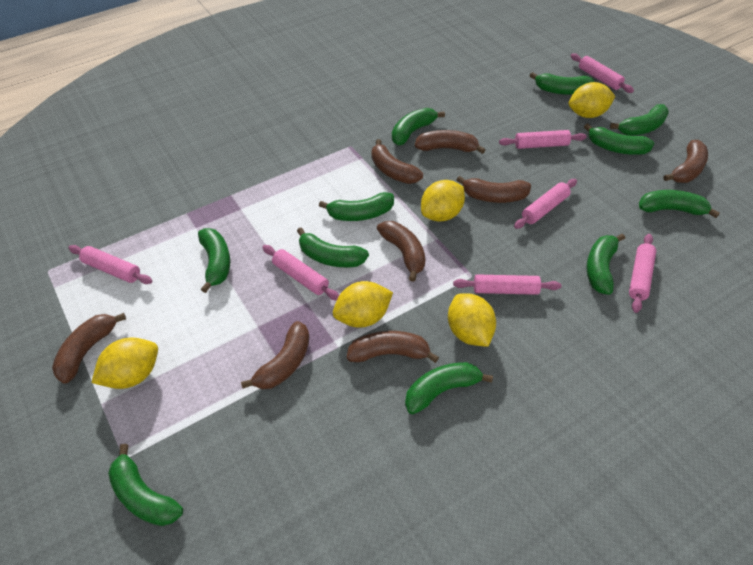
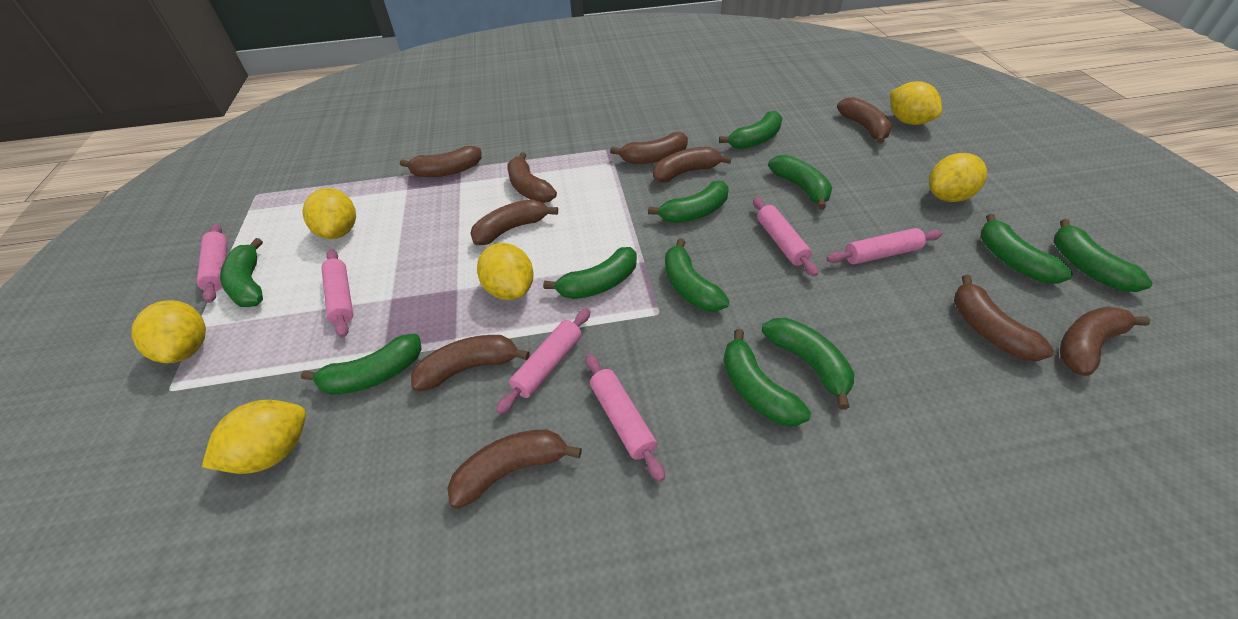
brown banana: 8 -> 10
pink rolling pin: 7 -> 6
yellow lemon: 5 -> 6

